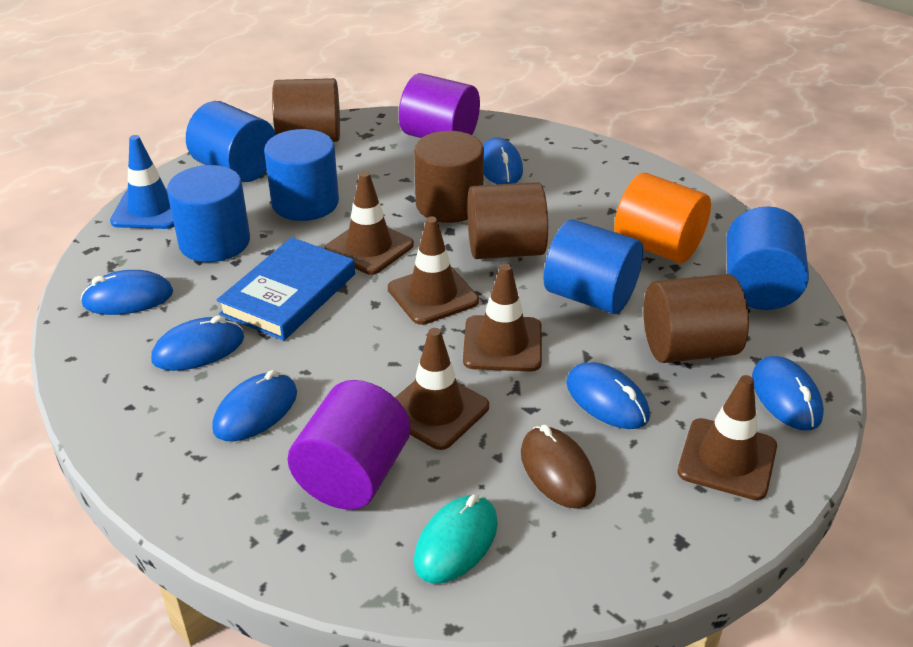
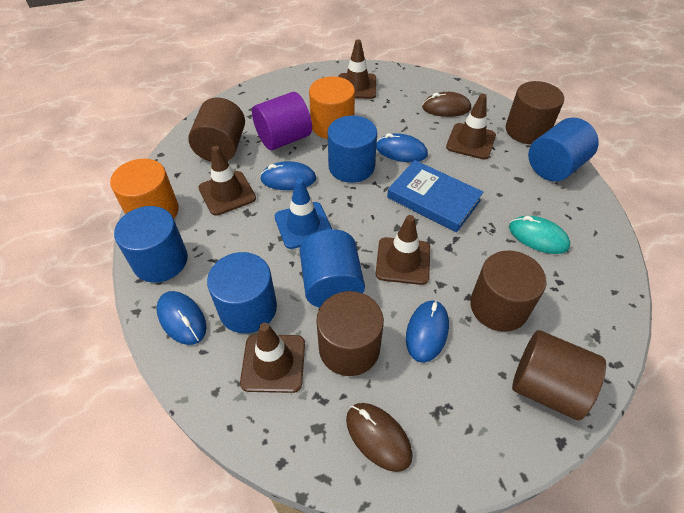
blue mouse: 6 -> 4
brown cylinder: 4 -> 5
brown mouse: 1 -> 2
orange cylinder: 1 -> 2
purple cylinder: 2 -> 1

